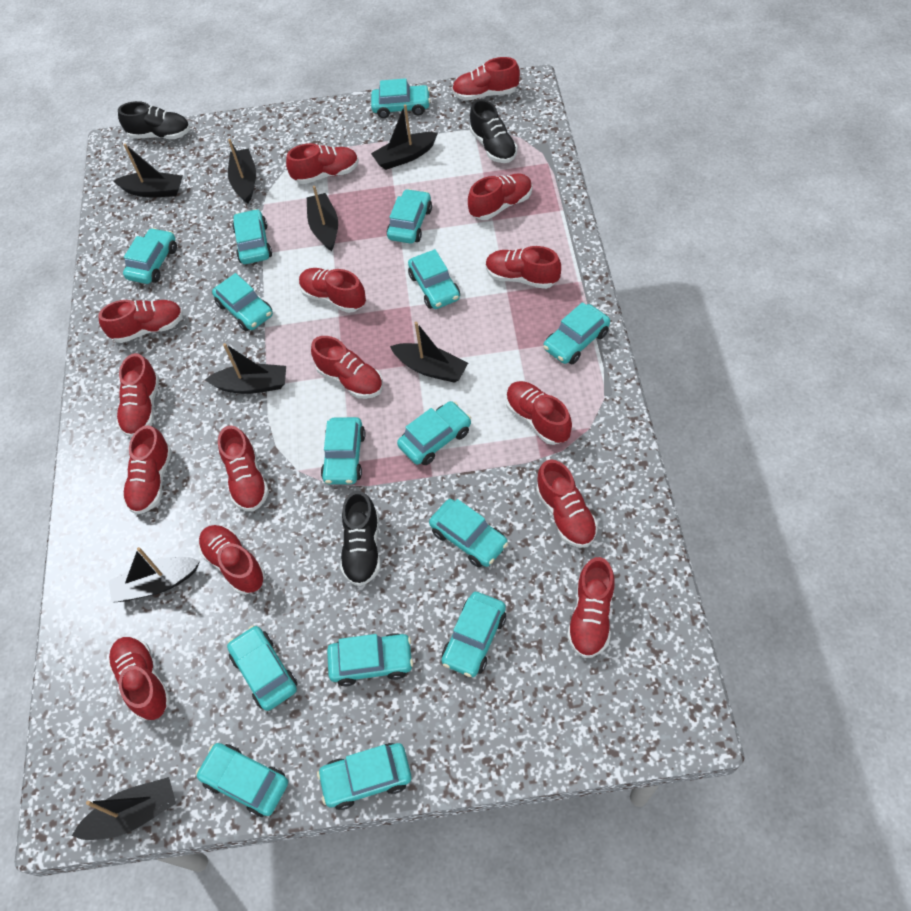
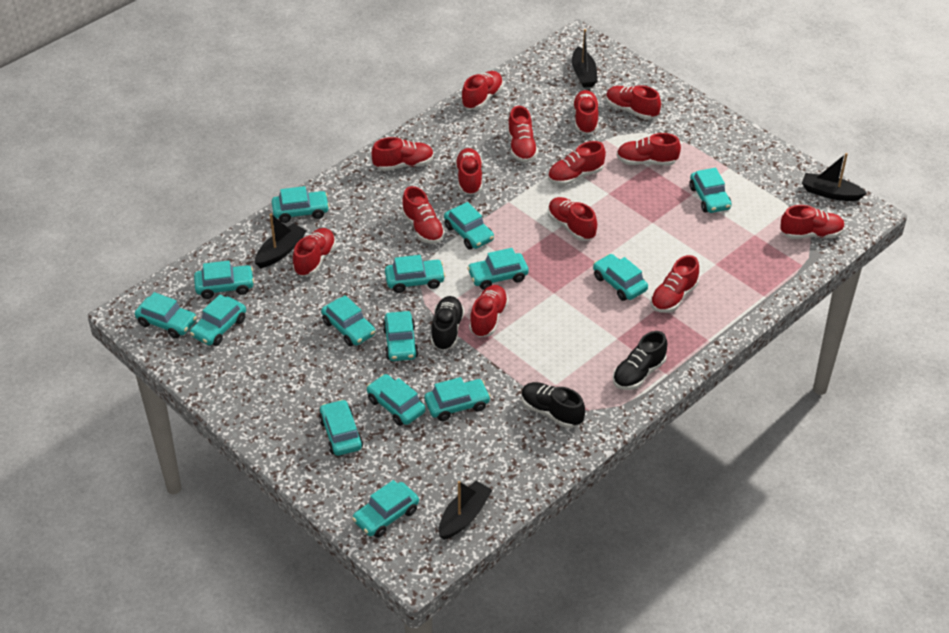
black boat: 8 -> 4
red shoe: 15 -> 14

